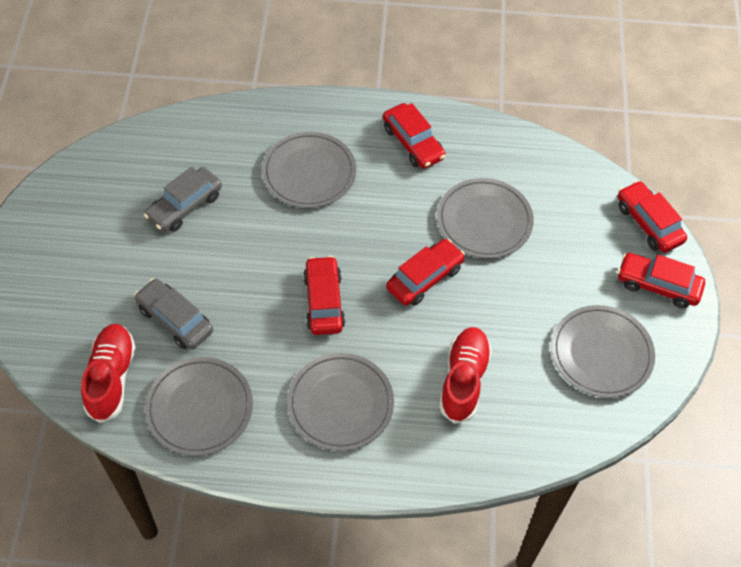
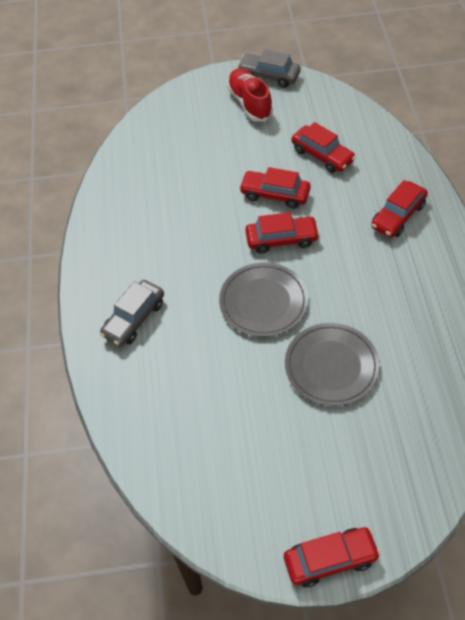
grey plate: 5 -> 2
red shoe: 2 -> 1

